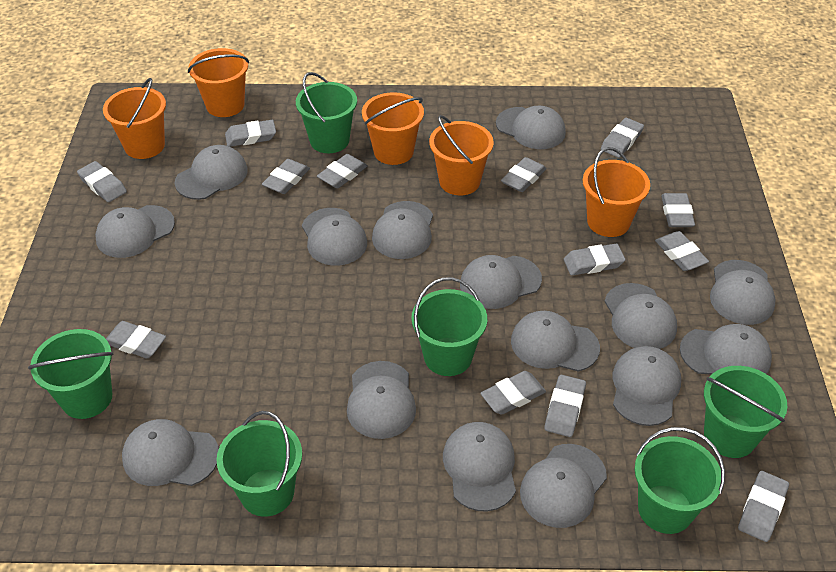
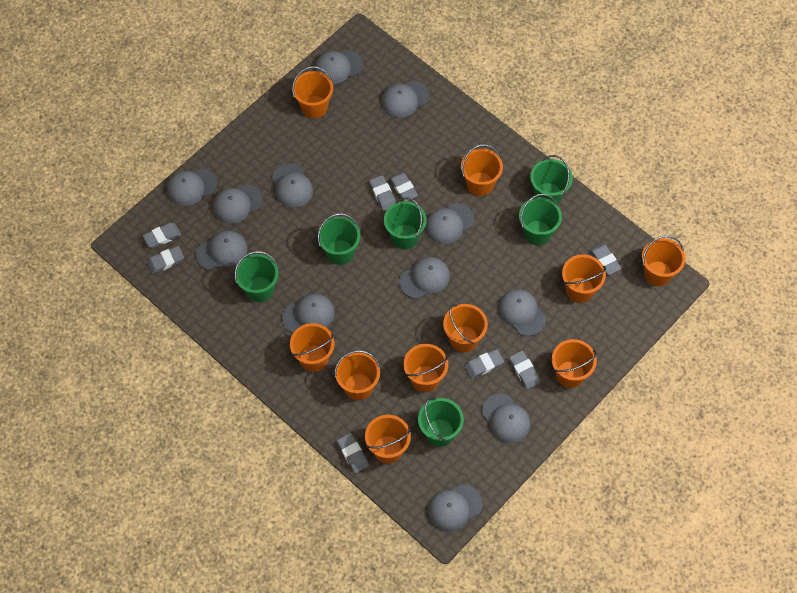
grey cap: 15 -> 12
grey eraser: 13 -> 8
orange bucket: 5 -> 10

